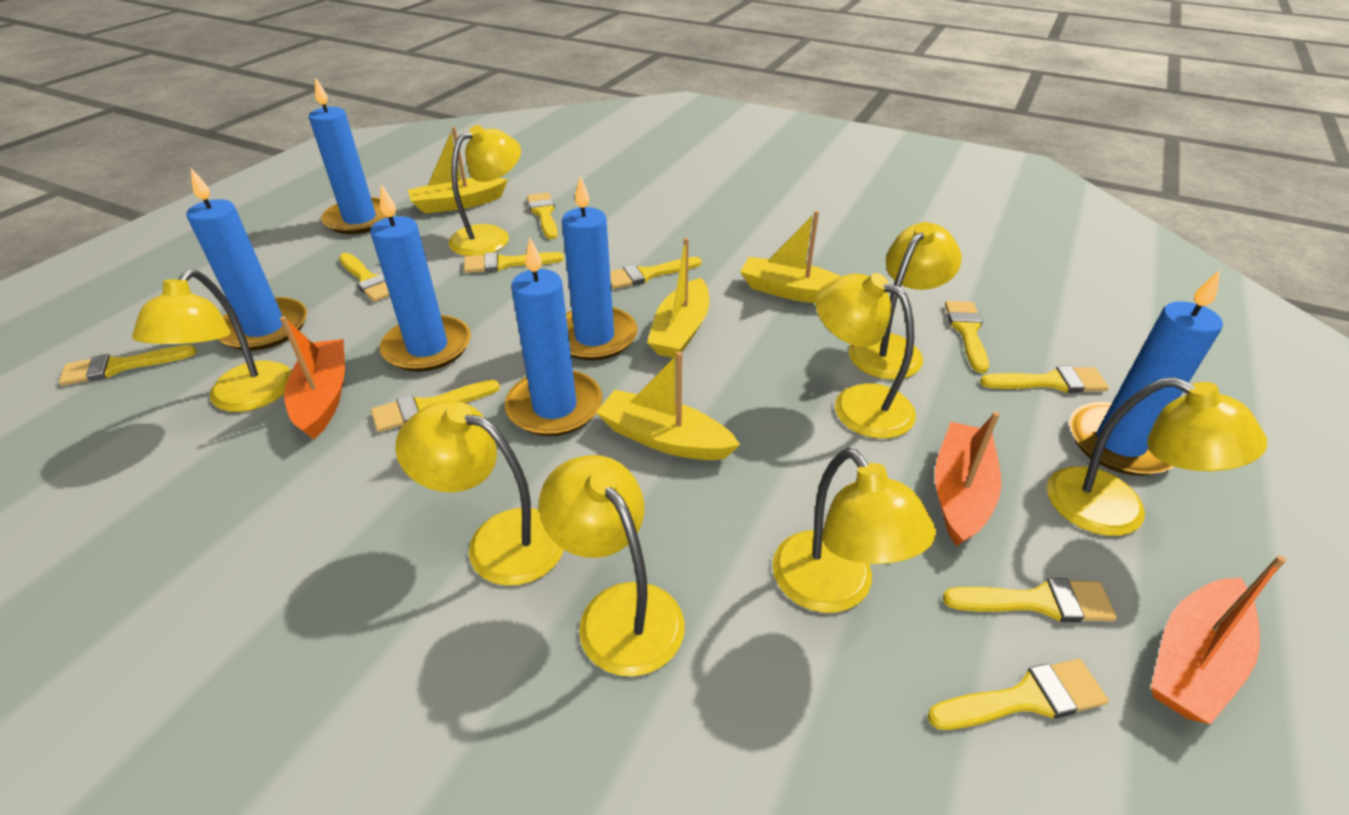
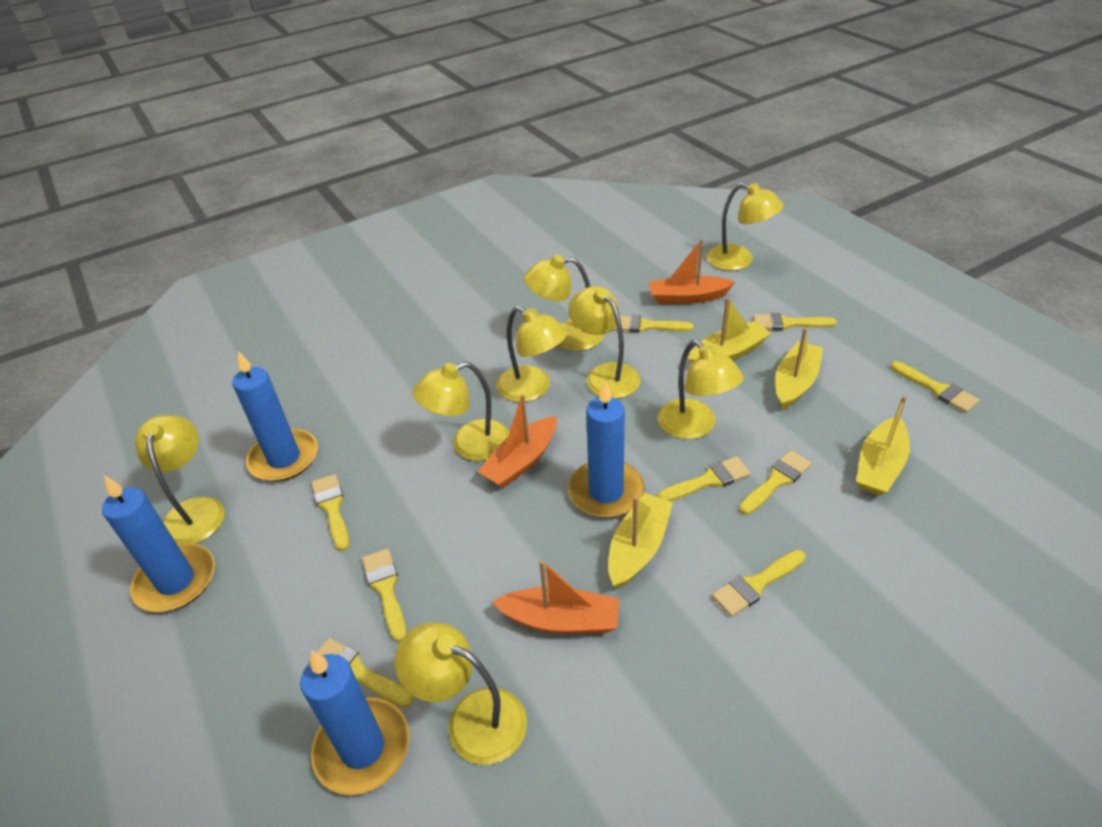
blue candle: 6 -> 4
yellow brush: 10 -> 9

